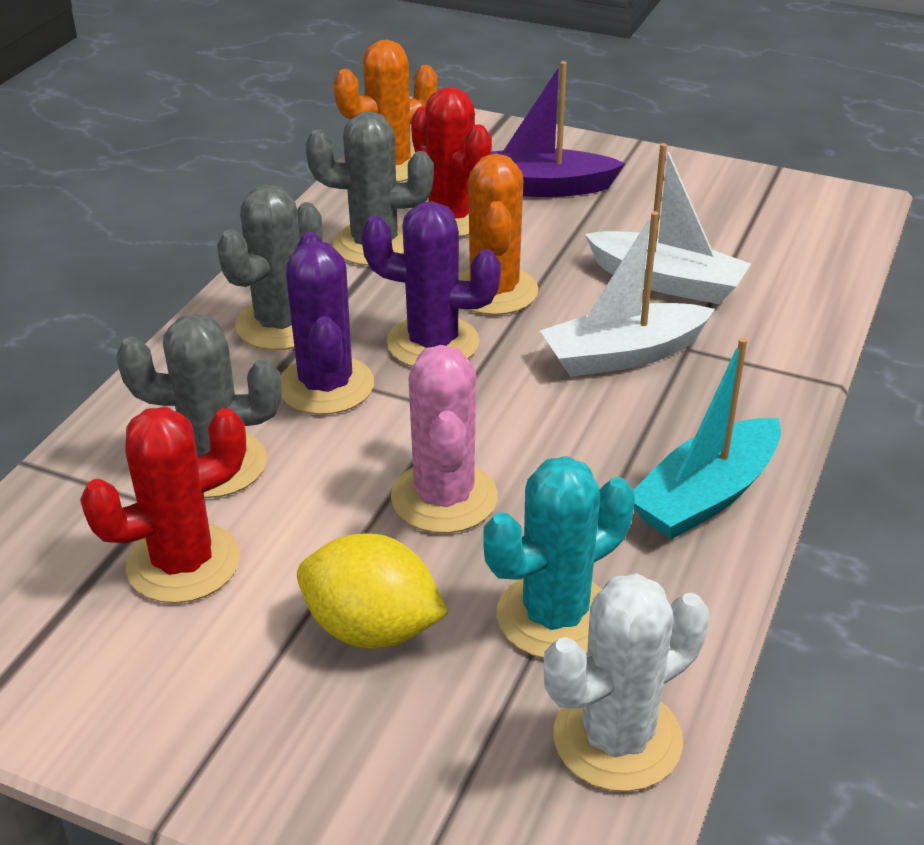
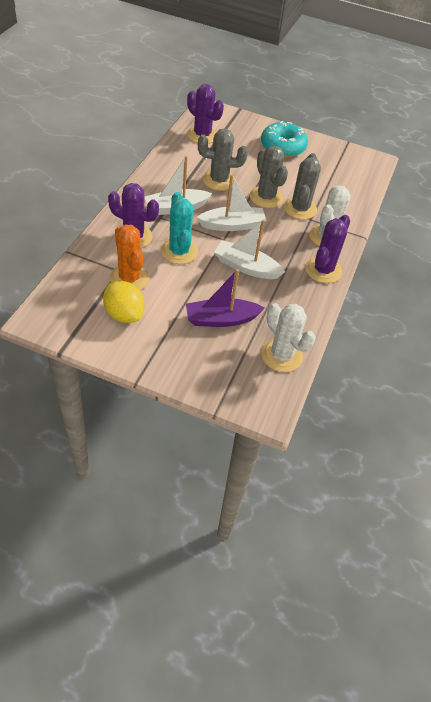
orange cactus: 2 -> 1
pink cactus: 1 -> 0
purple cactus: 2 -> 3
red cactus: 2 -> 0
turquoise boat: 1 -> 0
turquoise donut: 0 -> 1
white boat: 2 -> 3
white cactus: 1 -> 2

